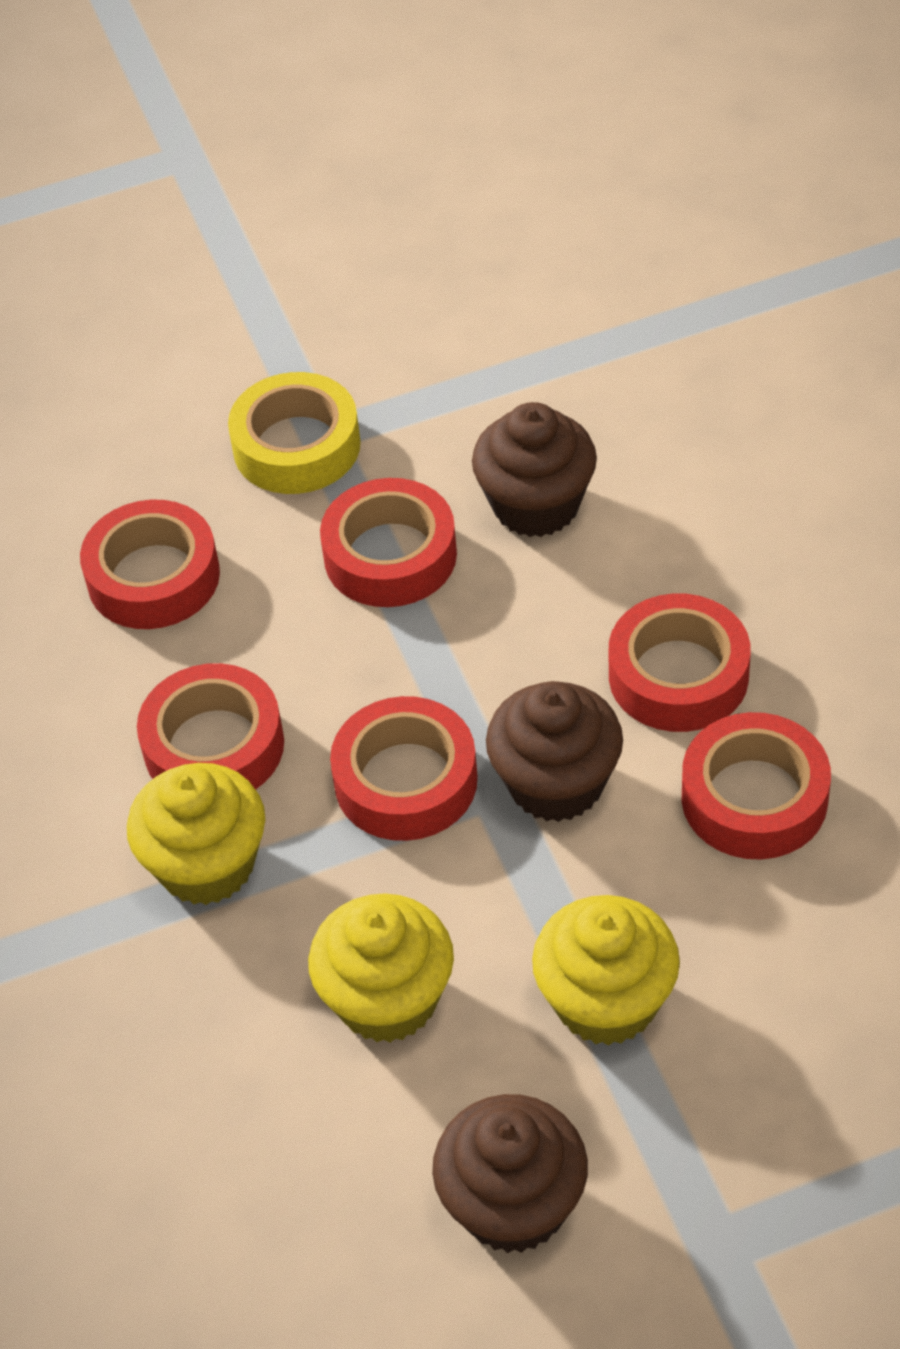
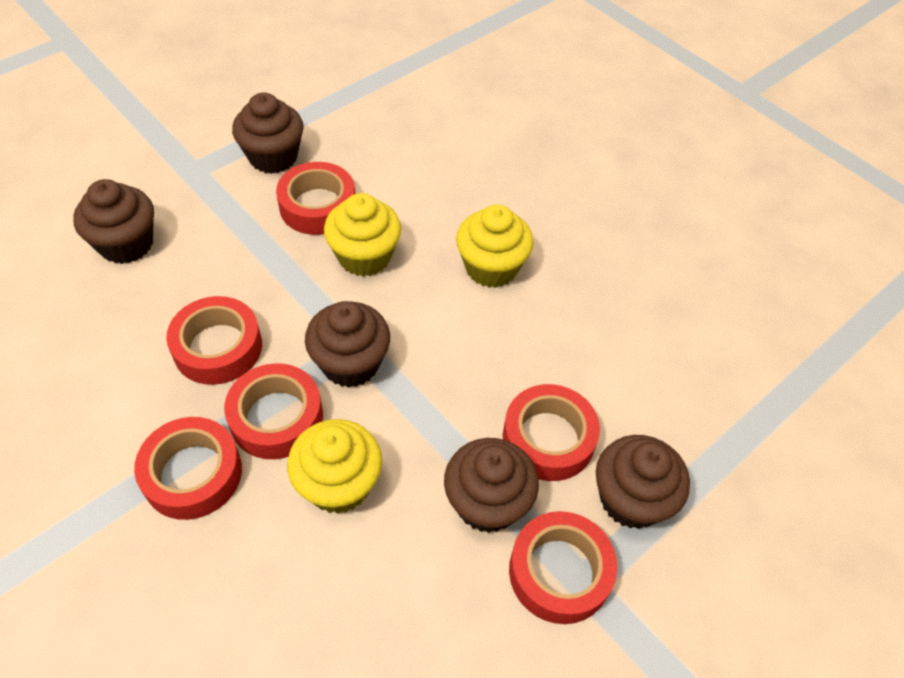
brown cupcake: 3 -> 5
yellow tape: 1 -> 0

